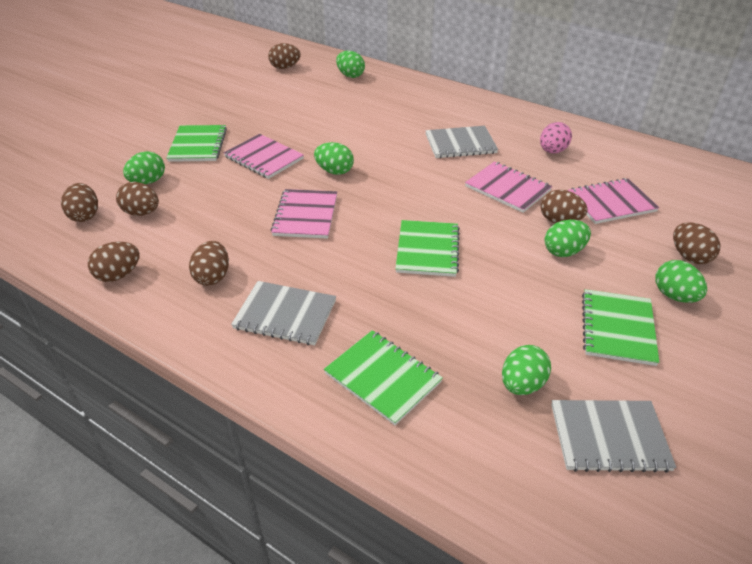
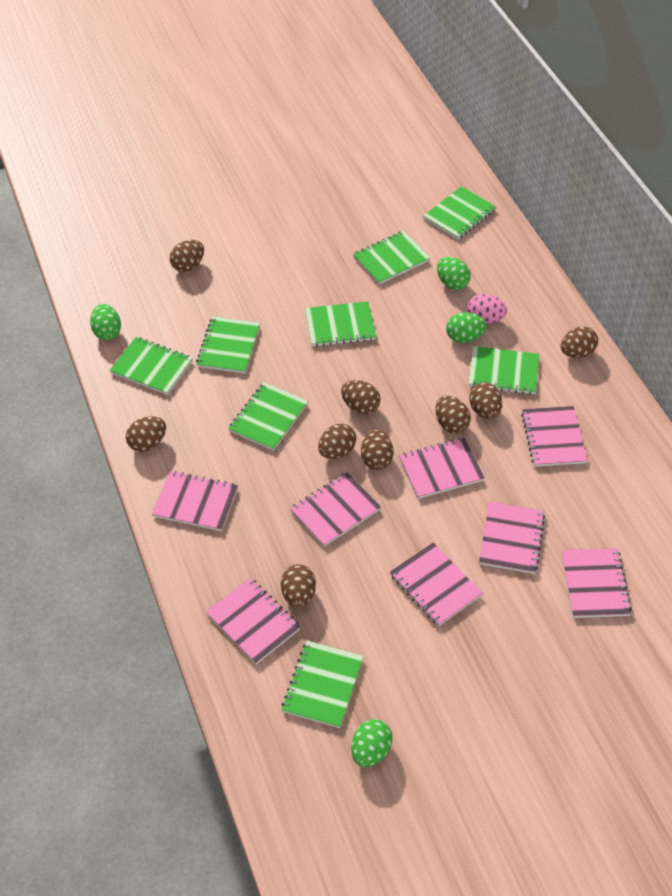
brown egg: 7 -> 9
green egg: 6 -> 4
green notebook: 4 -> 8
grey notebook: 3 -> 0
pink notebook: 4 -> 8

